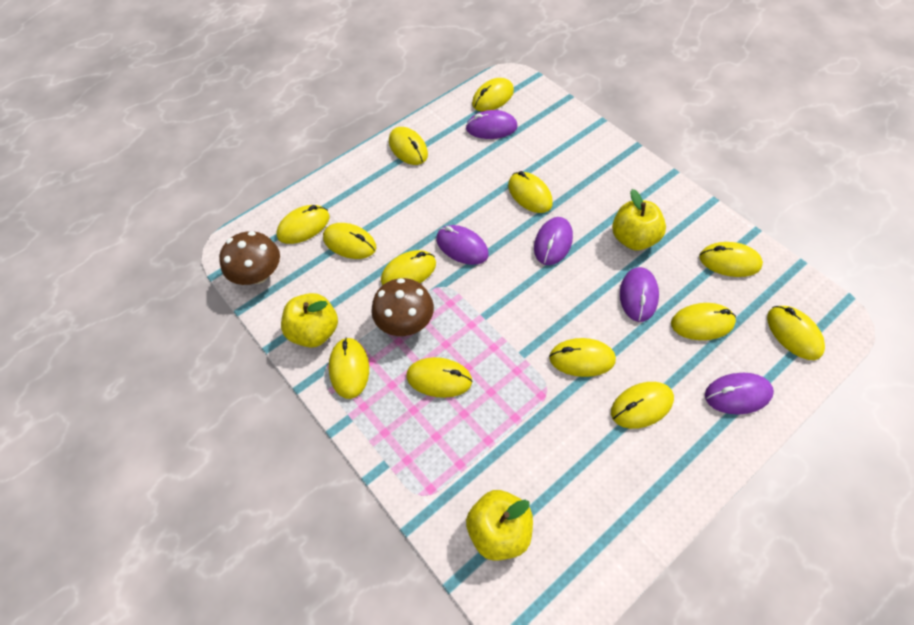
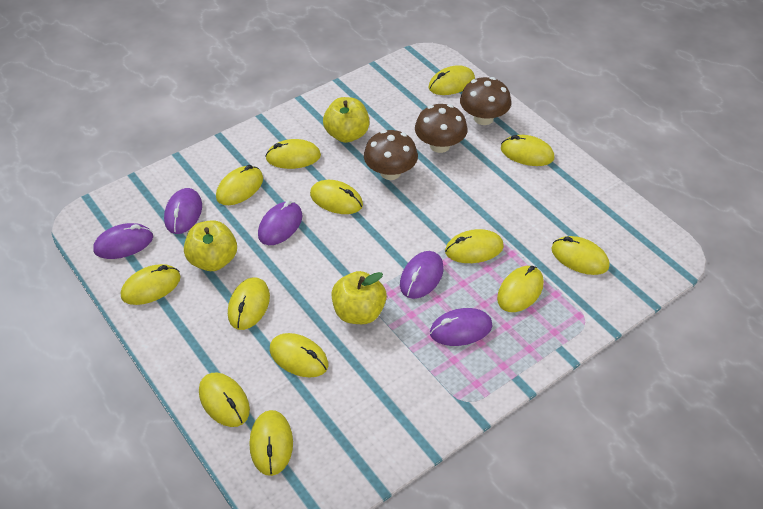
brown mushroom: 2 -> 3

